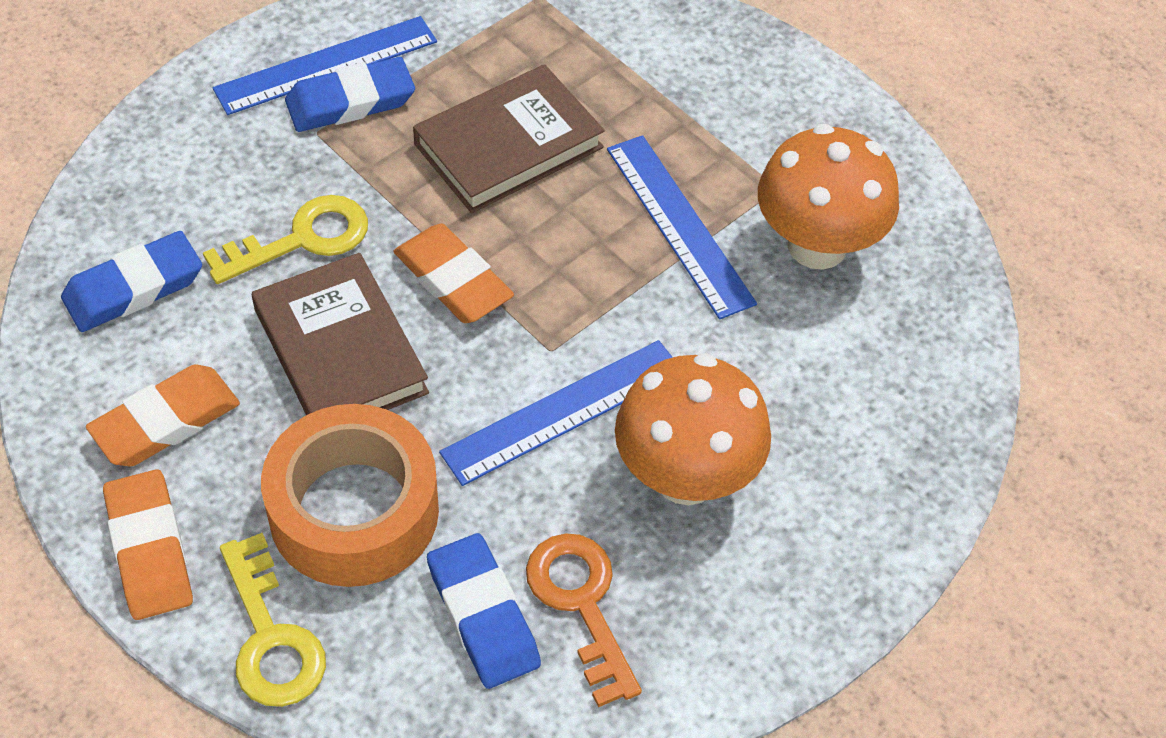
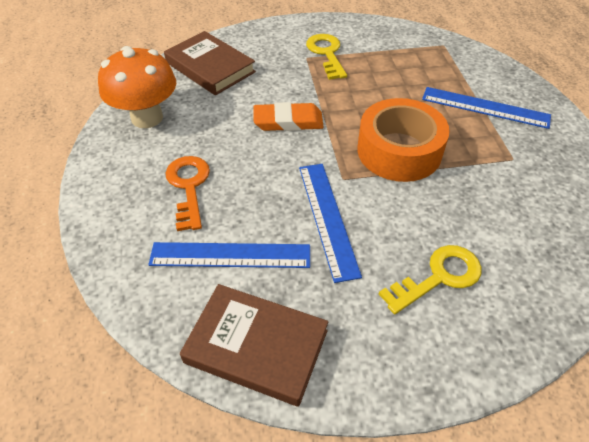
blue eraser: 3 -> 0
orange eraser: 3 -> 1
orange mushroom: 2 -> 1

